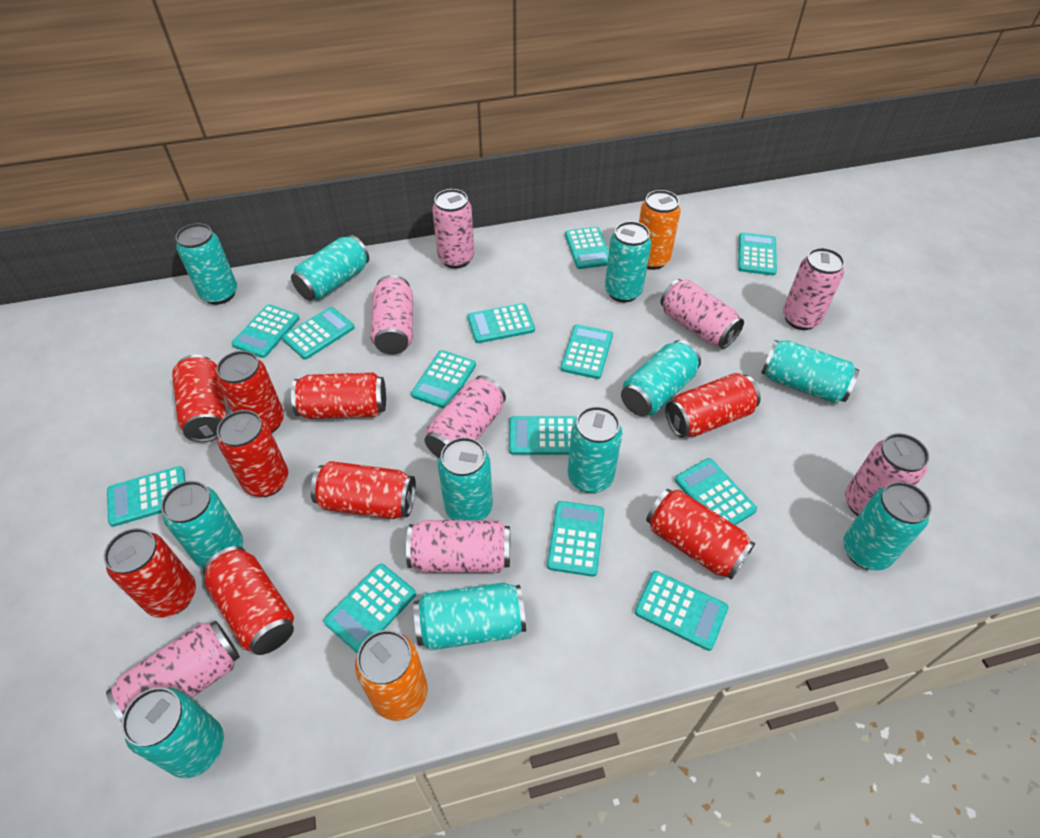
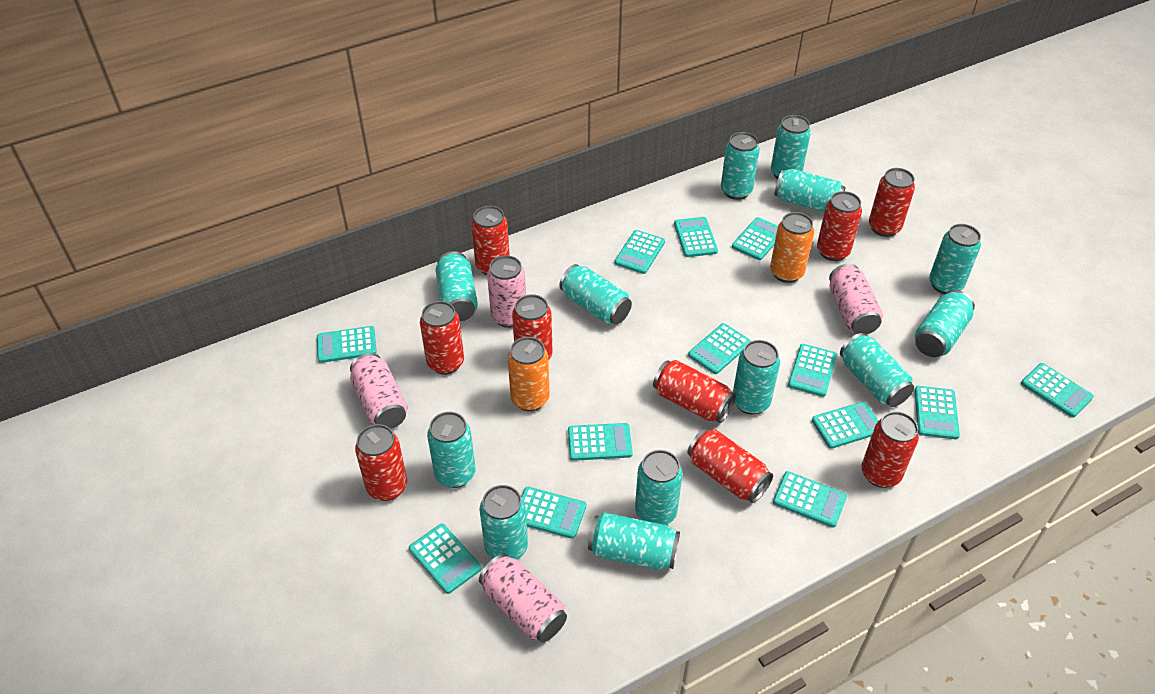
pink can: 8 -> 4
turquoise can: 11 -> 13

